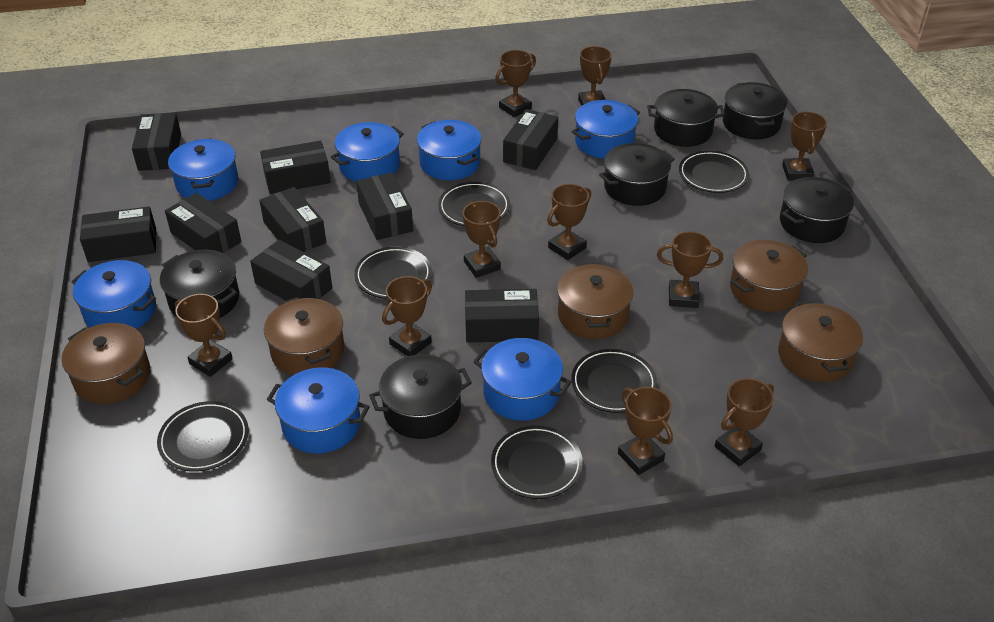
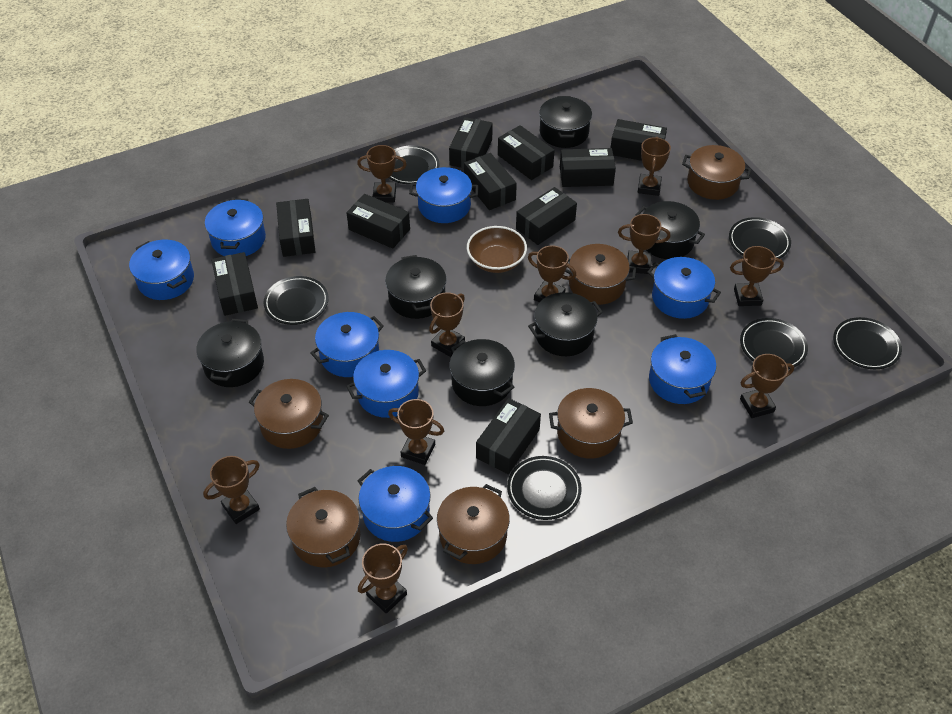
black box: 9 -> 10
blue pot: 7 -> 8
brown bowl: 0 -> 1
brown pot: 5 -> 6

